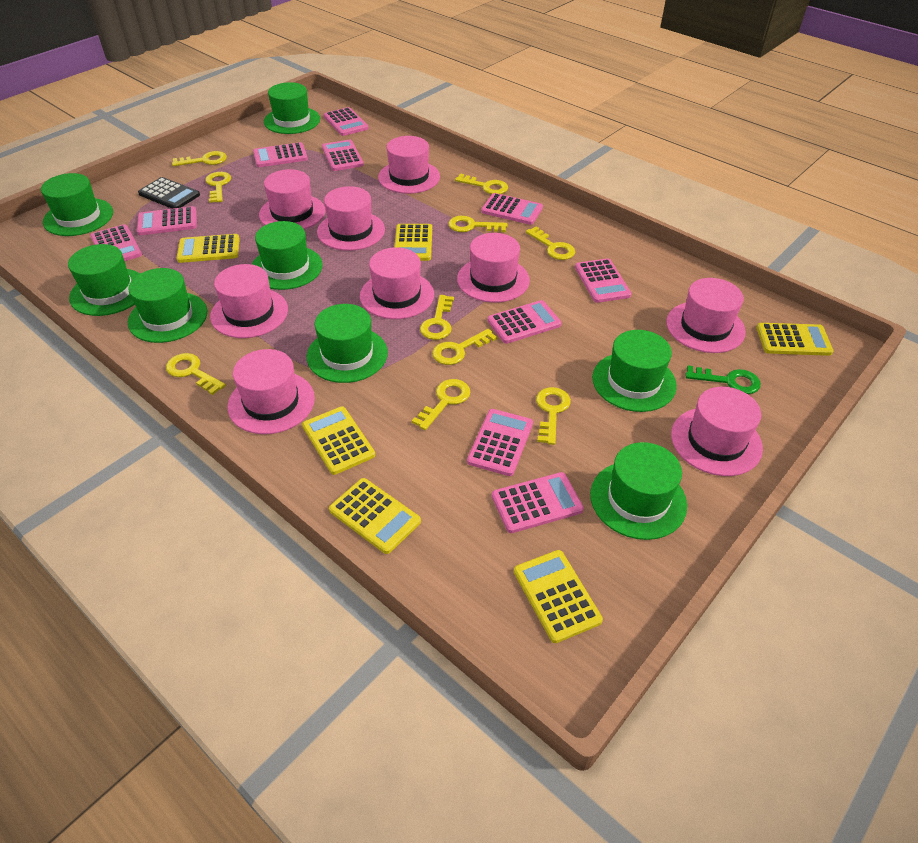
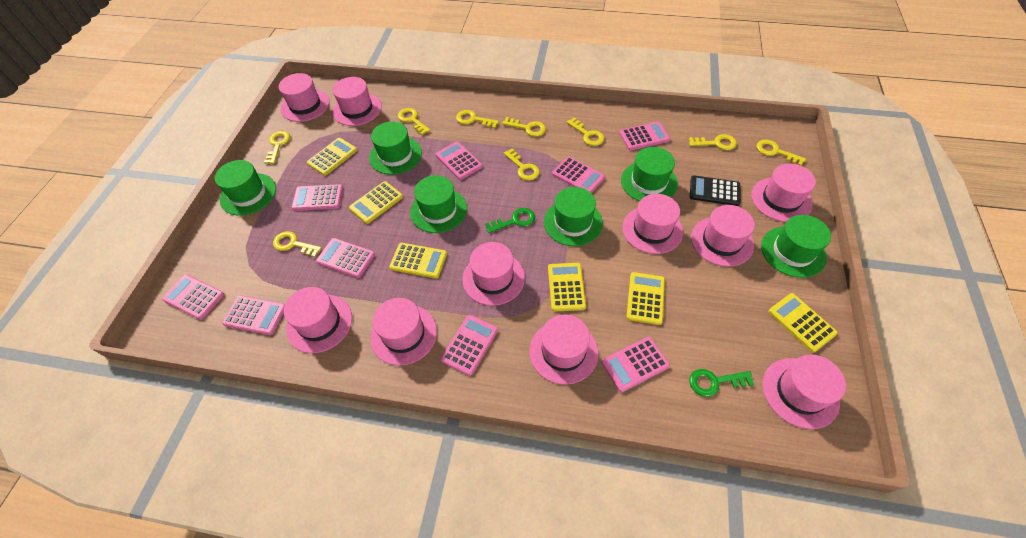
green hat: 8 -> 6
green key: 1 -> 2
pink calculator: 10 -> 9
pink hat: 9 -> 10
yellow key: 10 -> 9

